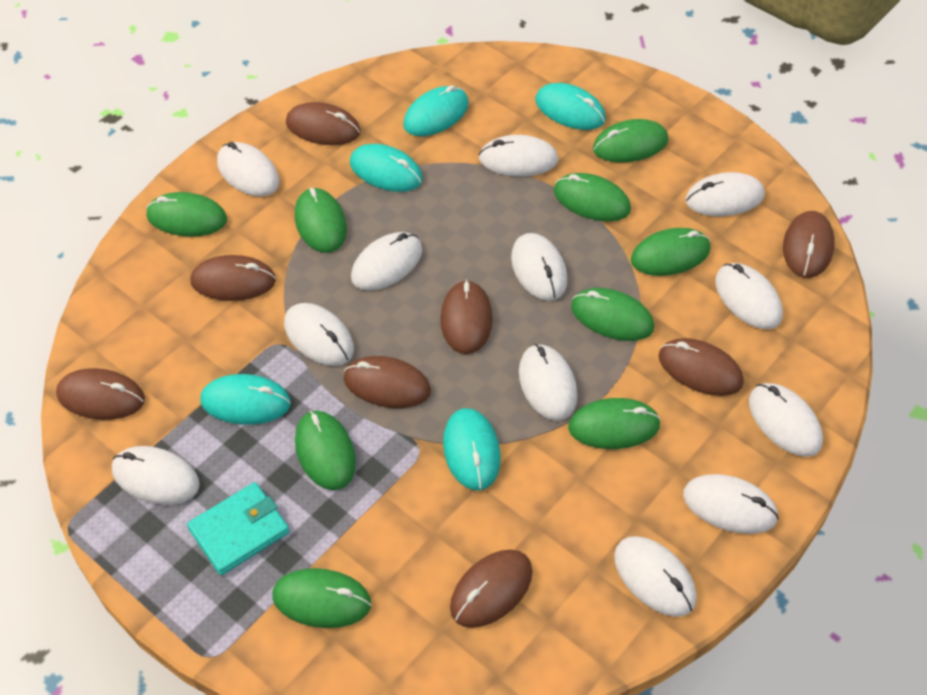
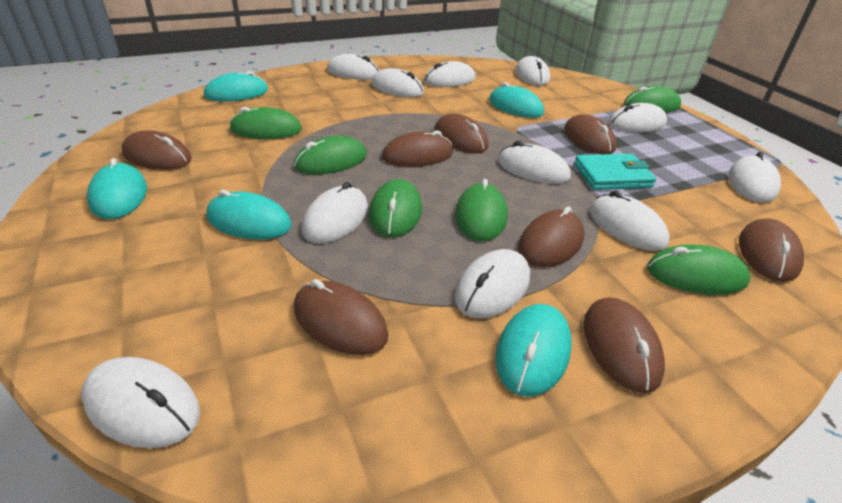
green mouse: 9 -> 6
white mouse: 12 -> 11

